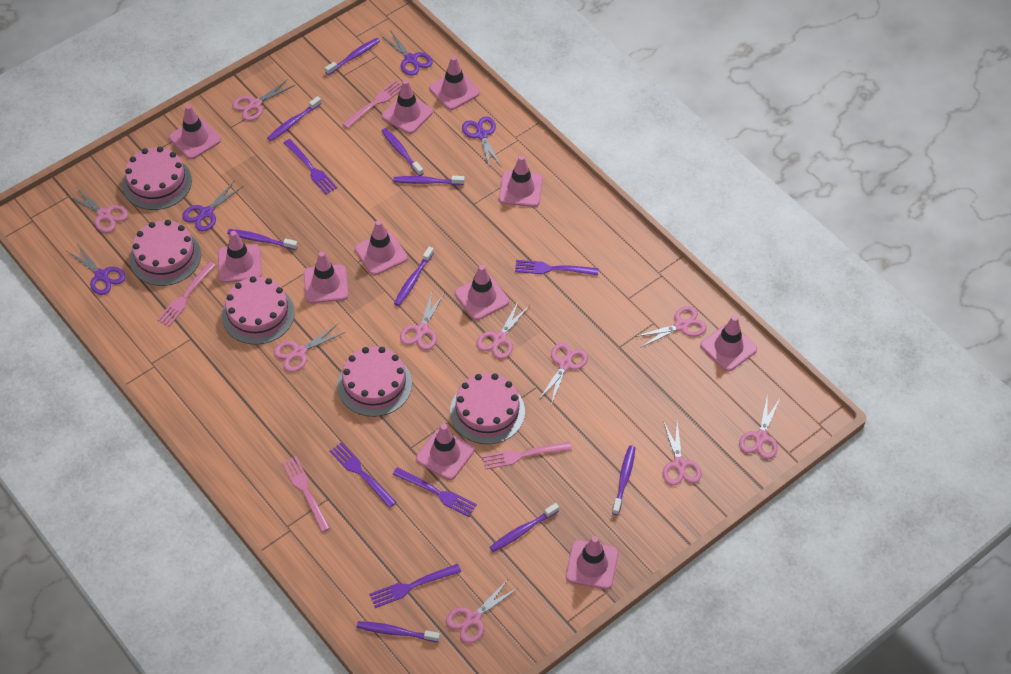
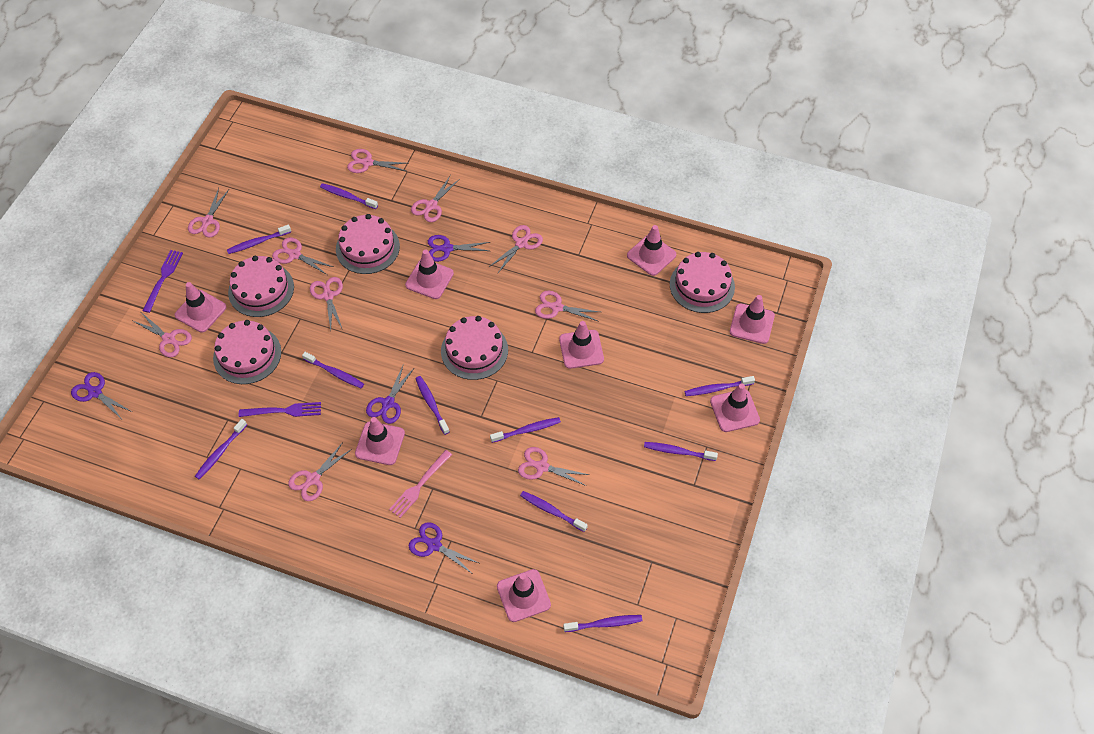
pink fork: 4 -> 1
pink traffic cone: 11 -> 8
purple fork: 5 -> 2
purple toothbrush: 9 -> 10

